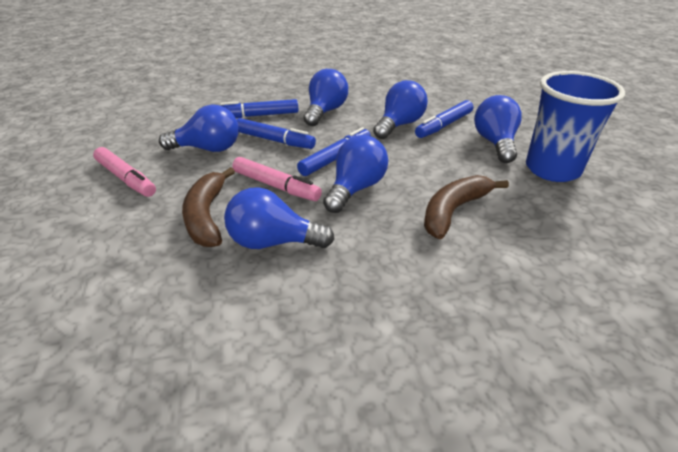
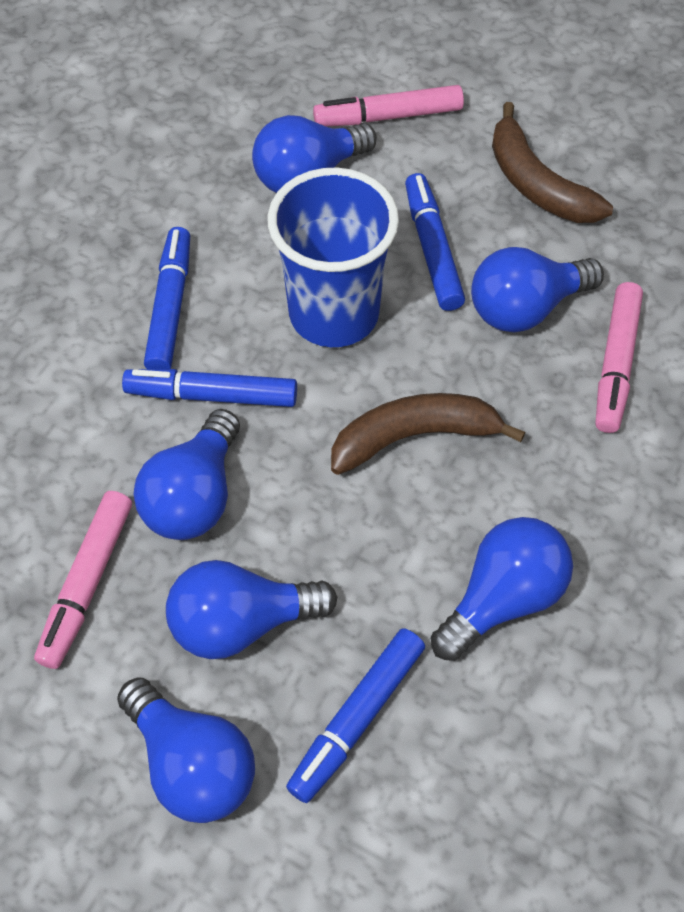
pink marker: 2 -> 3

